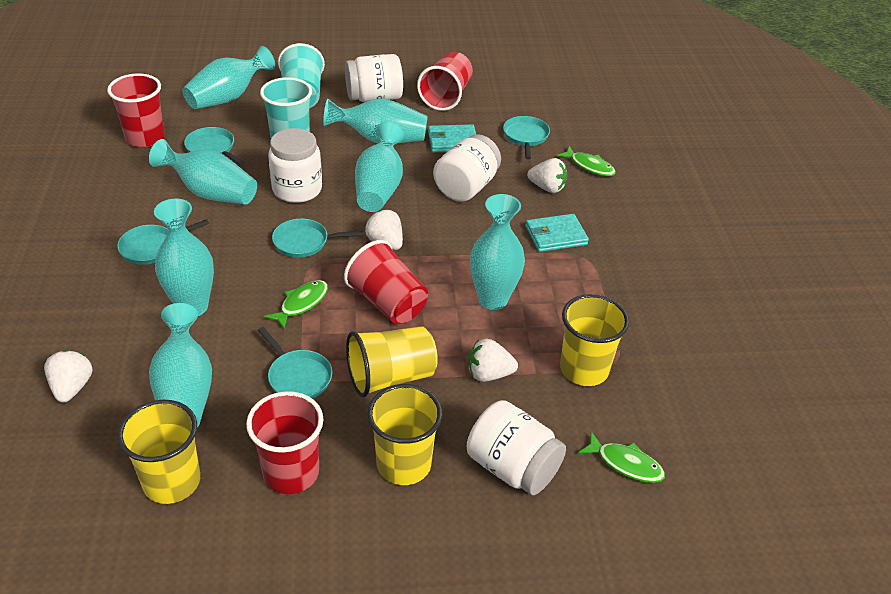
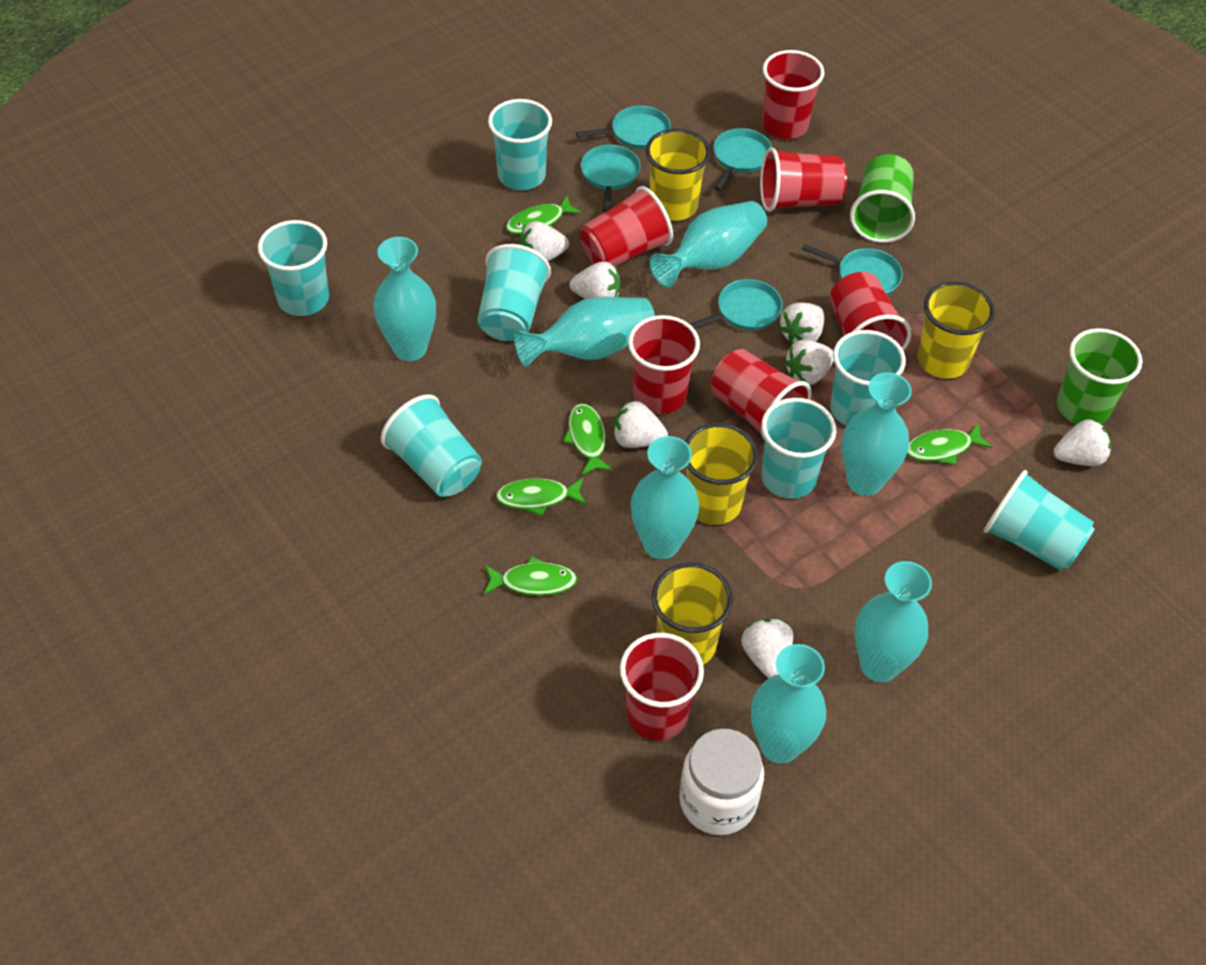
green cup: 0 -> 2
green fish: 3 -> 5
red cup: 4 -> 7
turquoise cup: 2 -> 7
turquoise wallet: 2 -> 0
white jar: 4 -> 1
white strawberry: 4 -> 7

